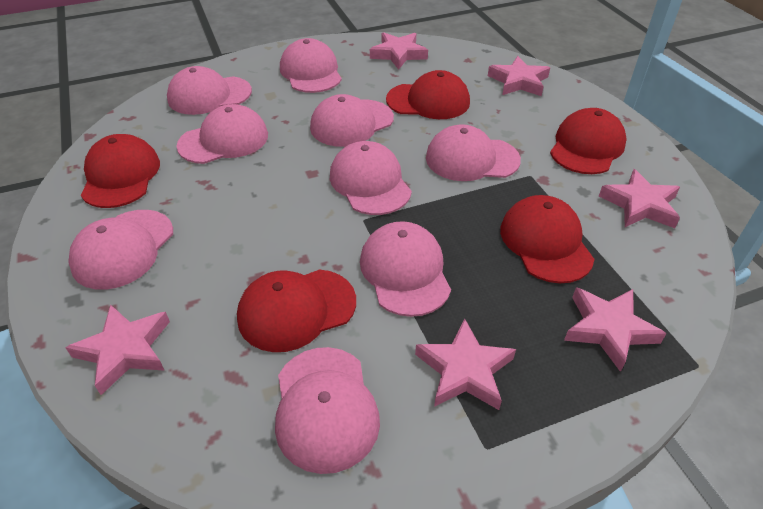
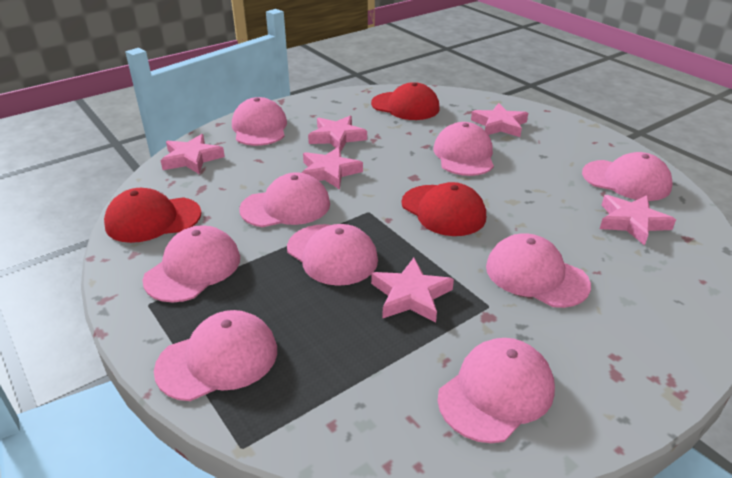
red cap: 5 -> 3

